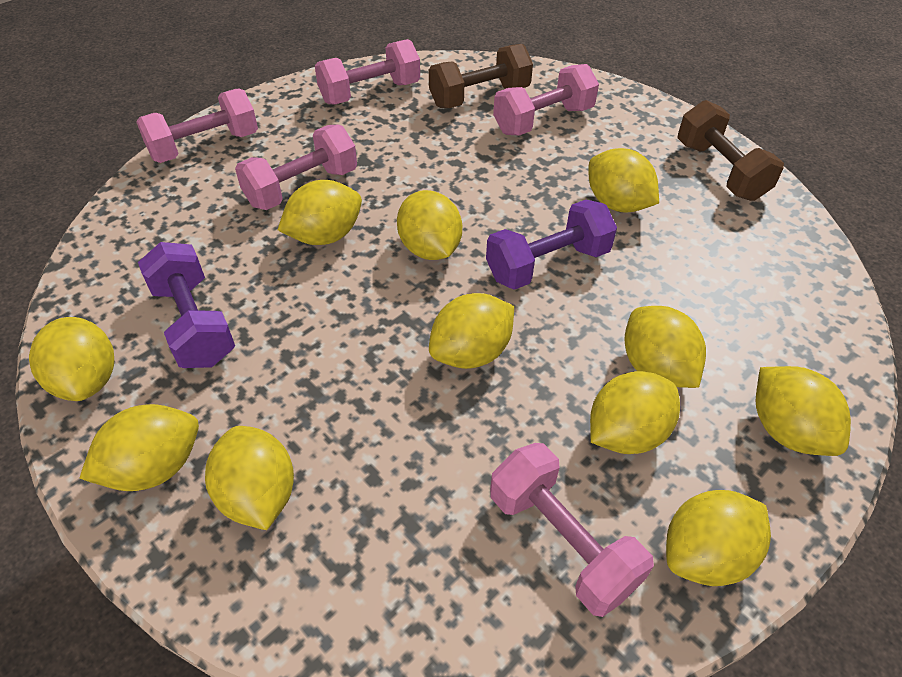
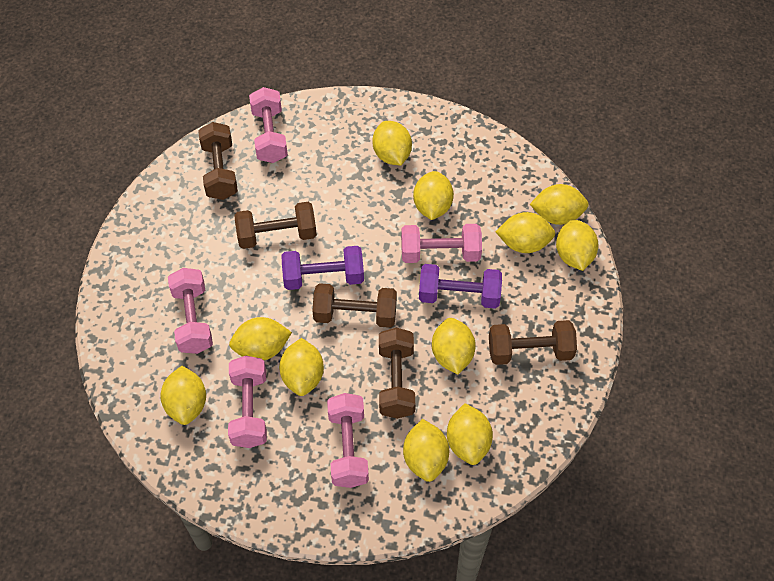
brown dumbbell: 2 -> 5

